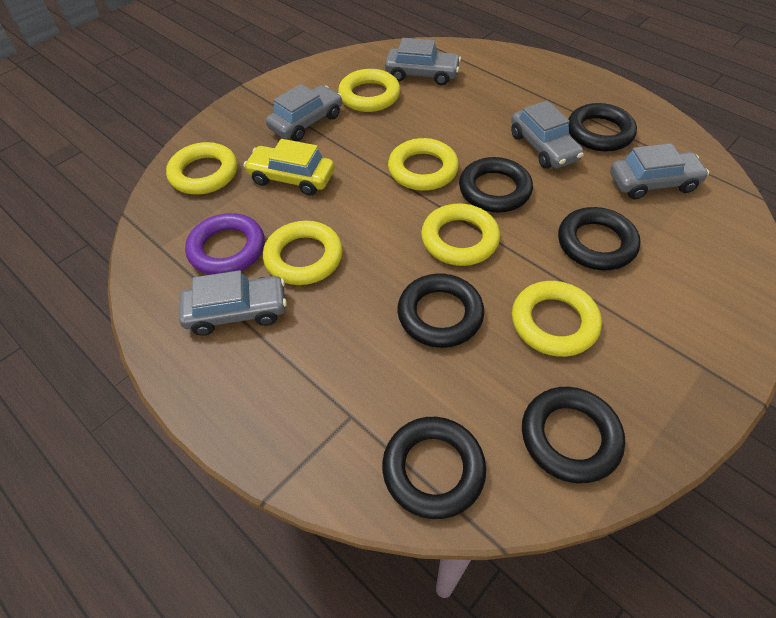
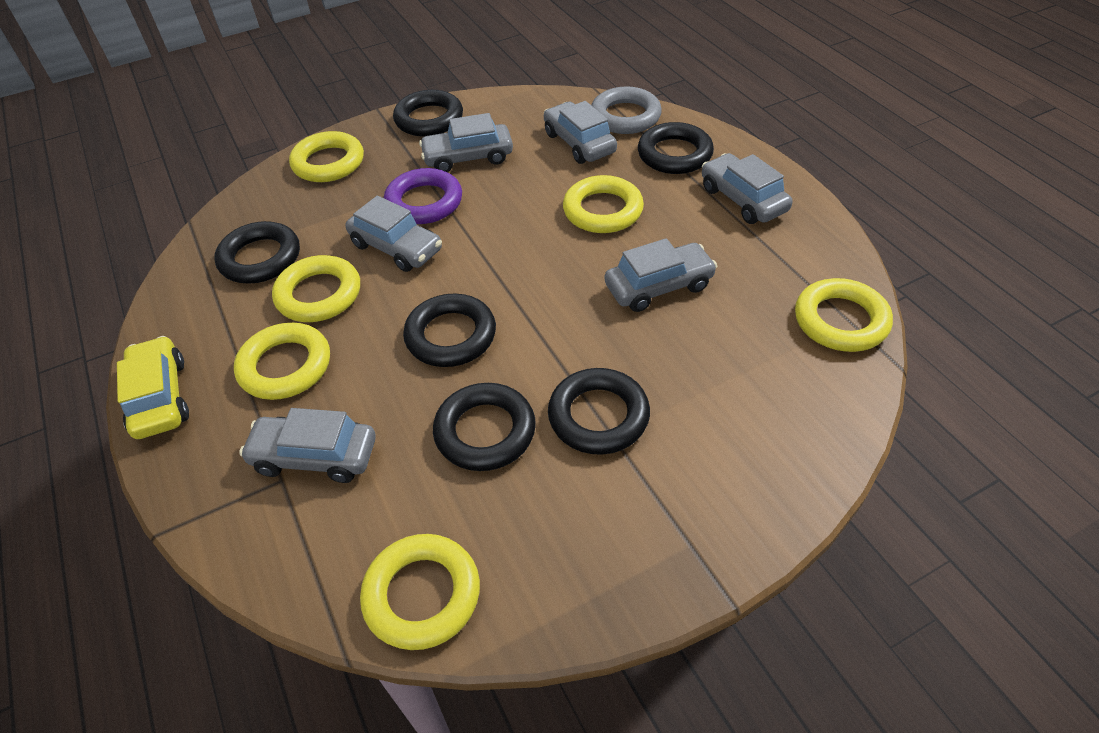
grey car: 5 -> 6
grey ring: 0 -> 1

